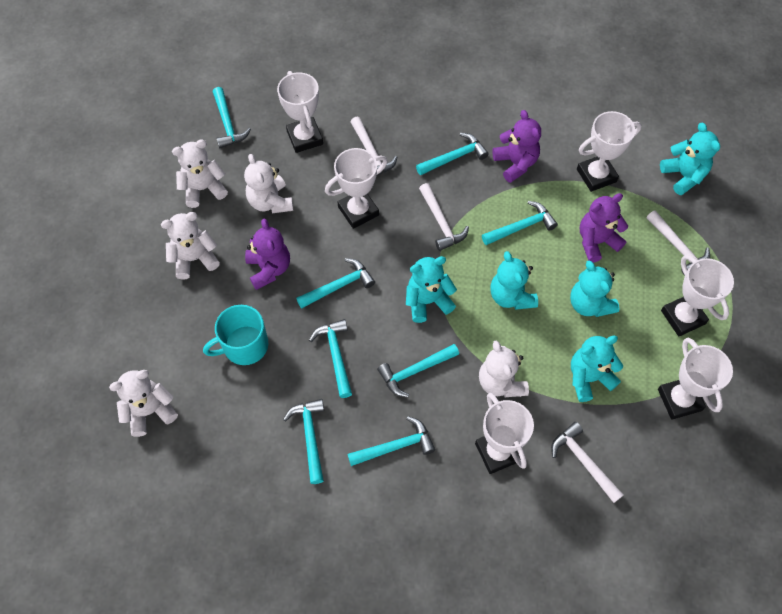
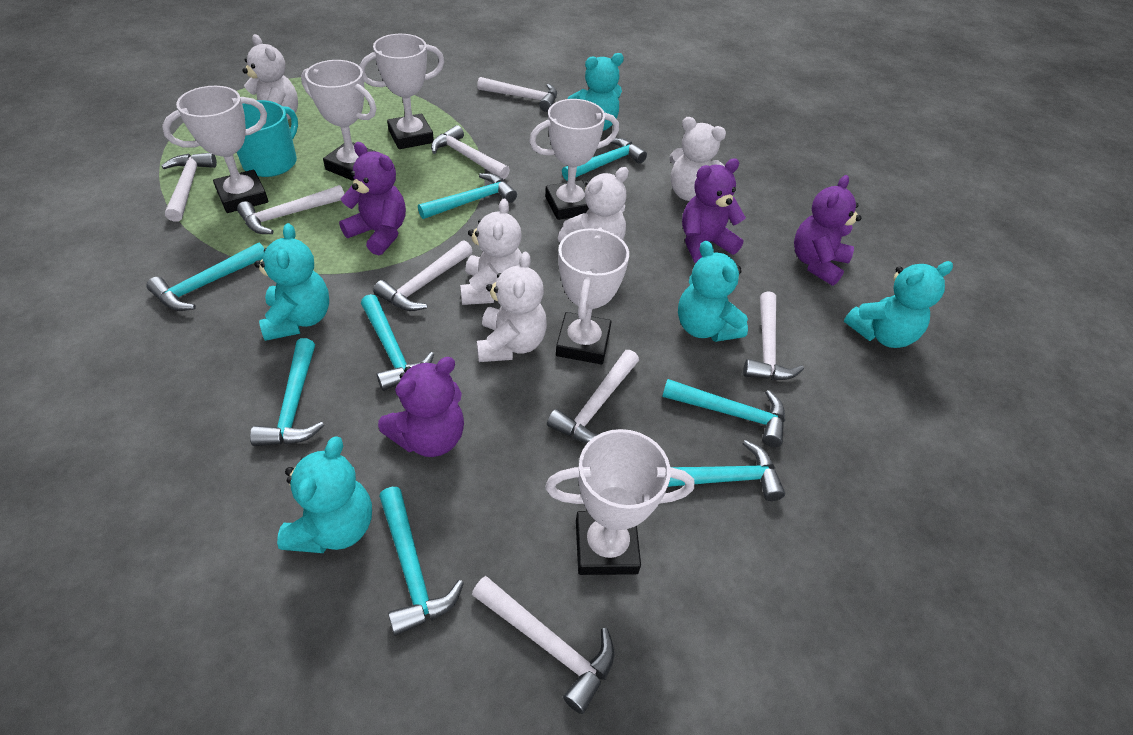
purple teddy bear: 3 -> 4
white hammer: 4 -> 8

